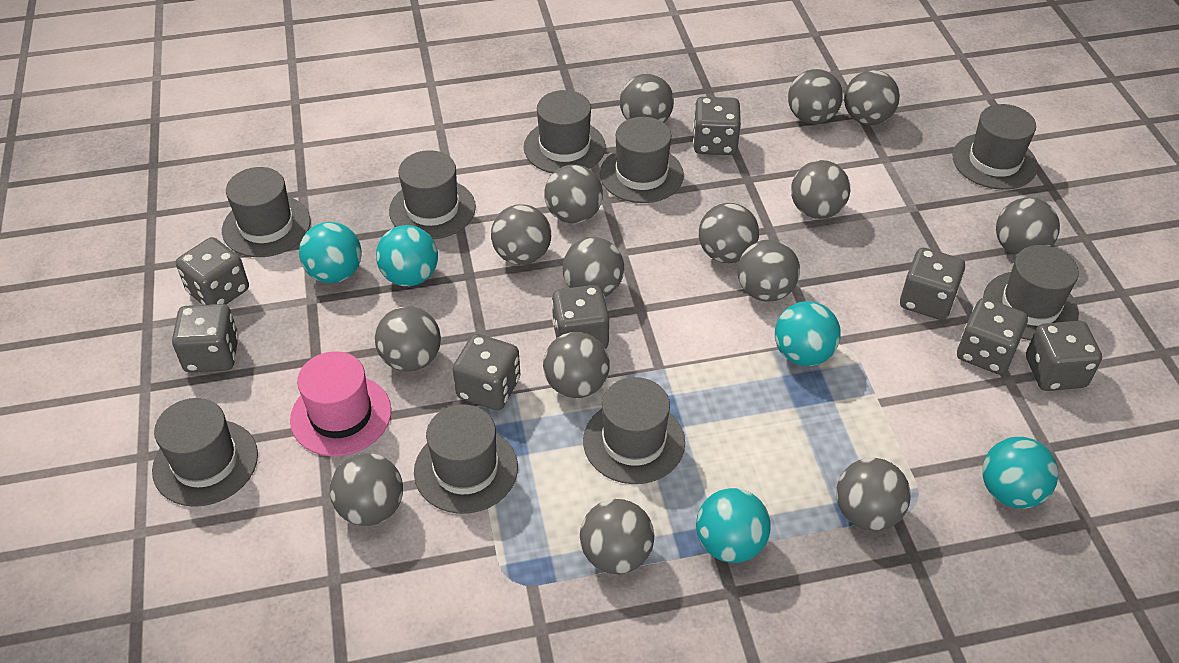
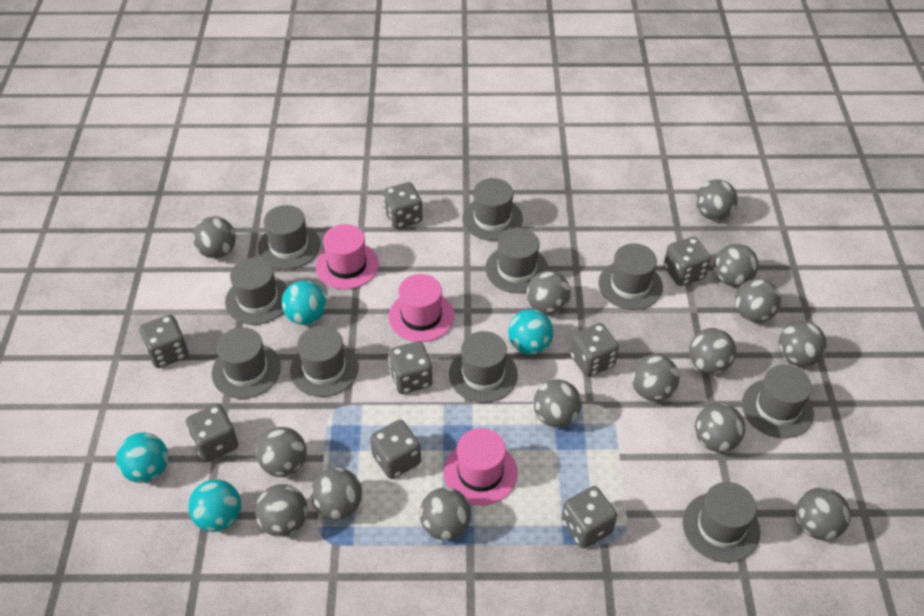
grey hat: 9 -> 10
pink hat: 1 -> 3
turquoise ball: 5 -> 4

